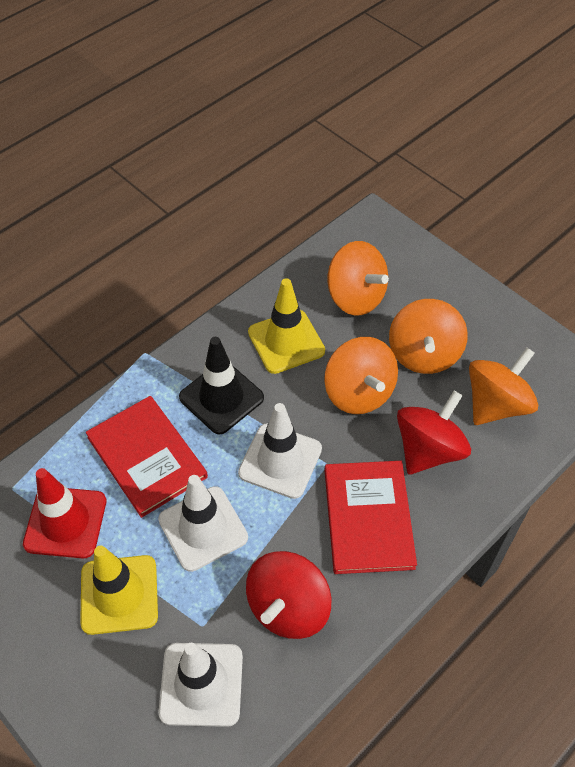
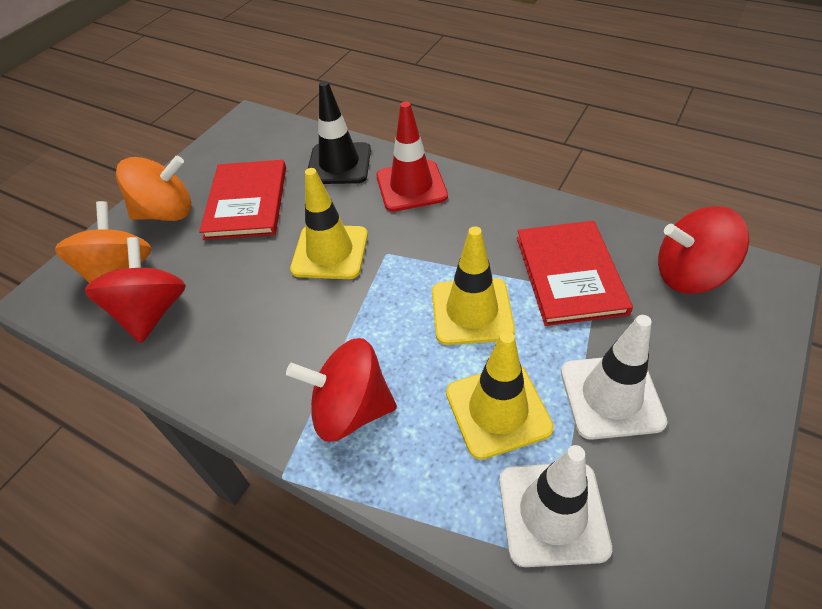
orange spinning top: 4 -> 2
red spinning top: 2 -> 3
white traffic cone: 3 -> 2
yellow traffic cone: 2 -> 3

